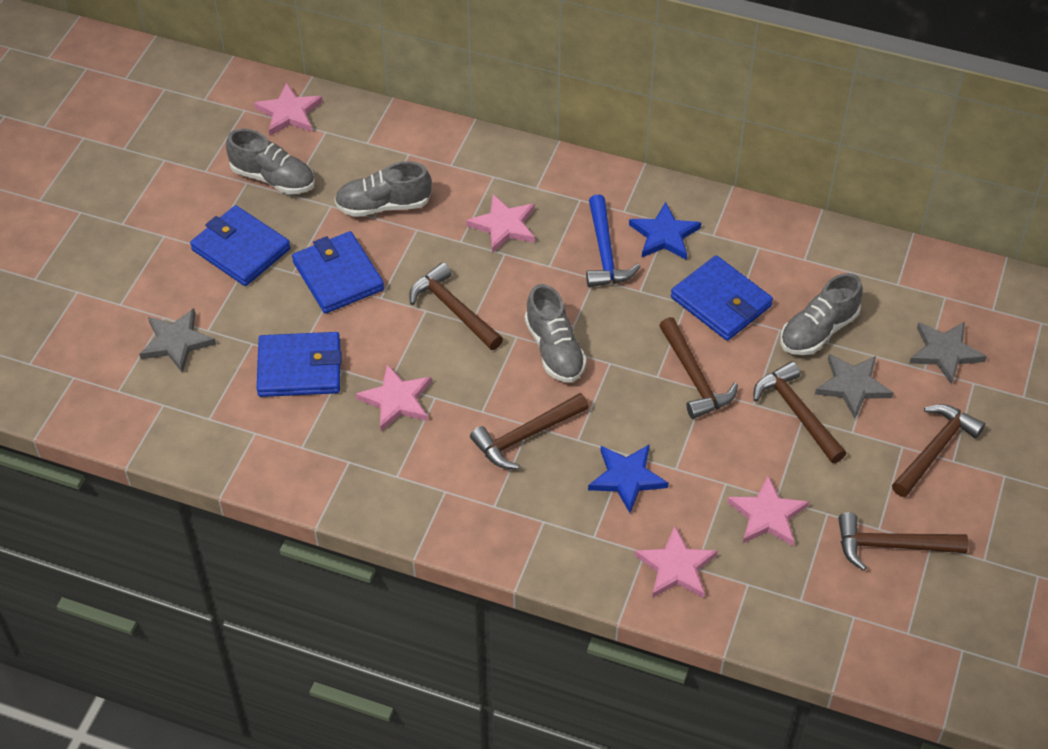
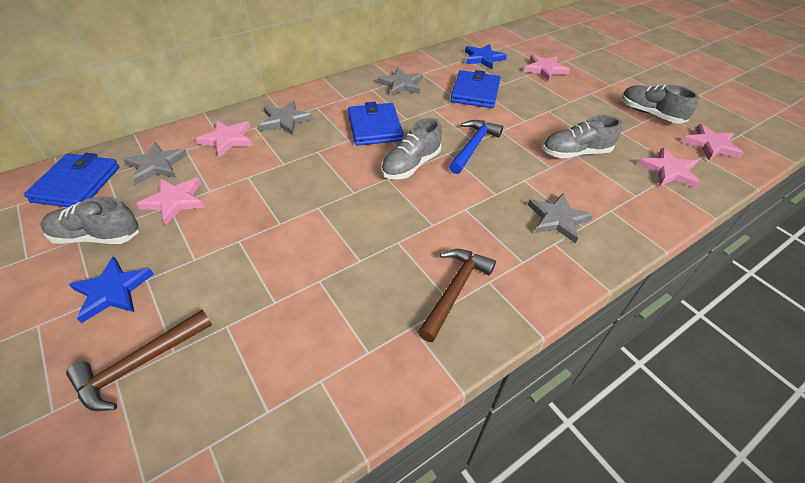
blue wallet: 4 -> 3
brown hammer: 6 -> 2
grey star: 3 -> 4

